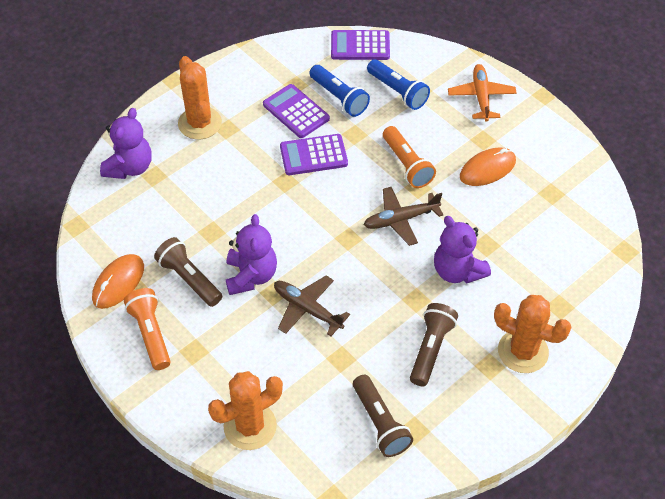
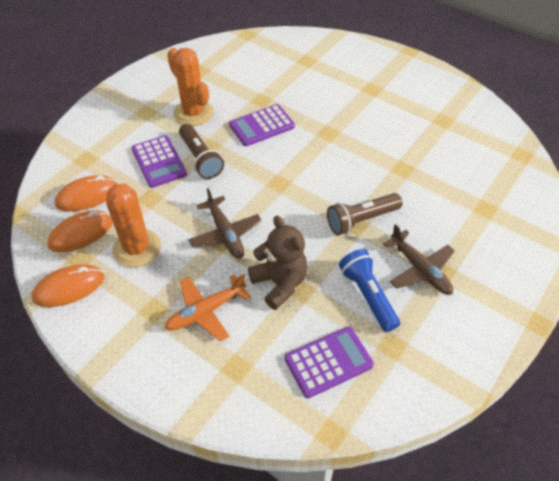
blue flashlight: 2 -> 1
brown flashlight: 3 -> 2
brown teddy bear: 0 -> 1
orange cactus: 3 -> 2
orange flashlight: 2 -> 0
orange mouse: 2 -> 3
purple teddy bear: 3 -> 0

